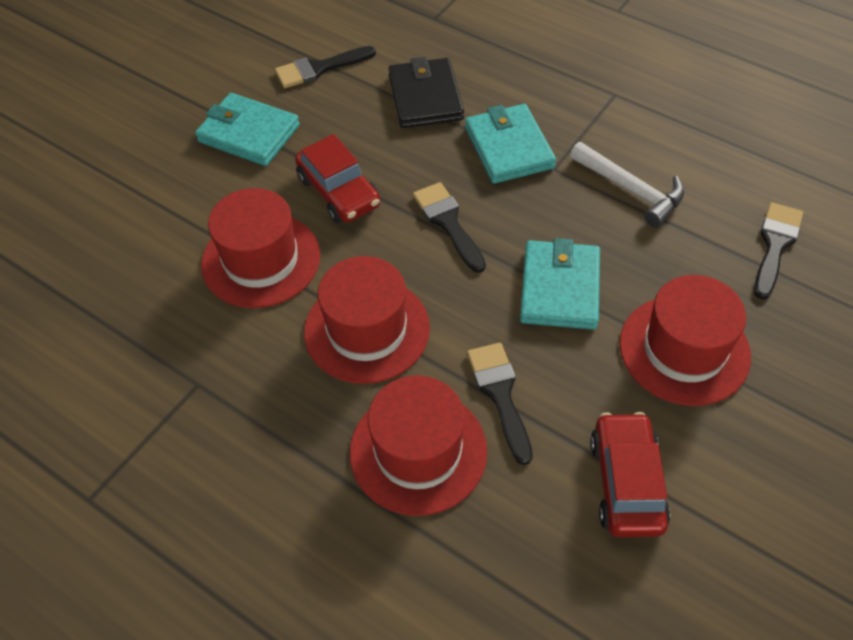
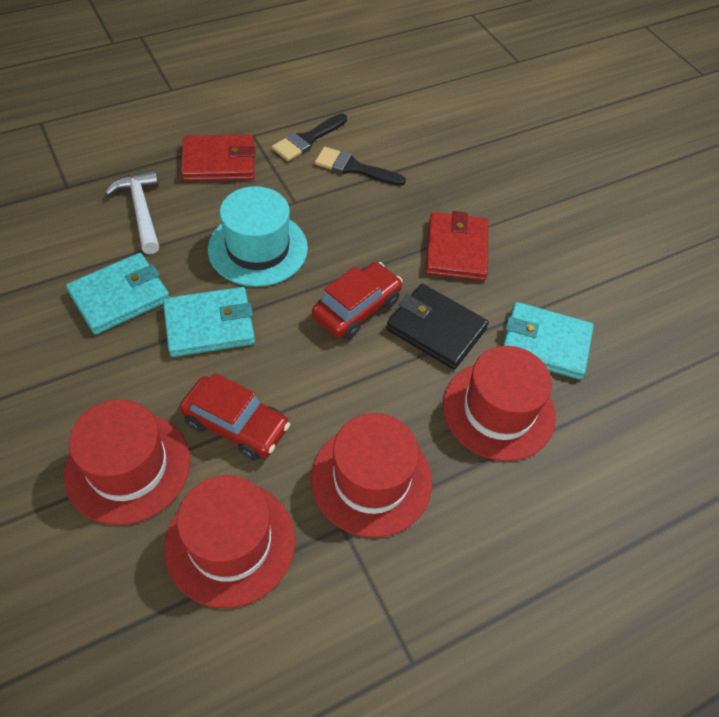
black brush: 4 -> 2
red wallet: 0 -> 2
turquoise hat: 0 -> 1

